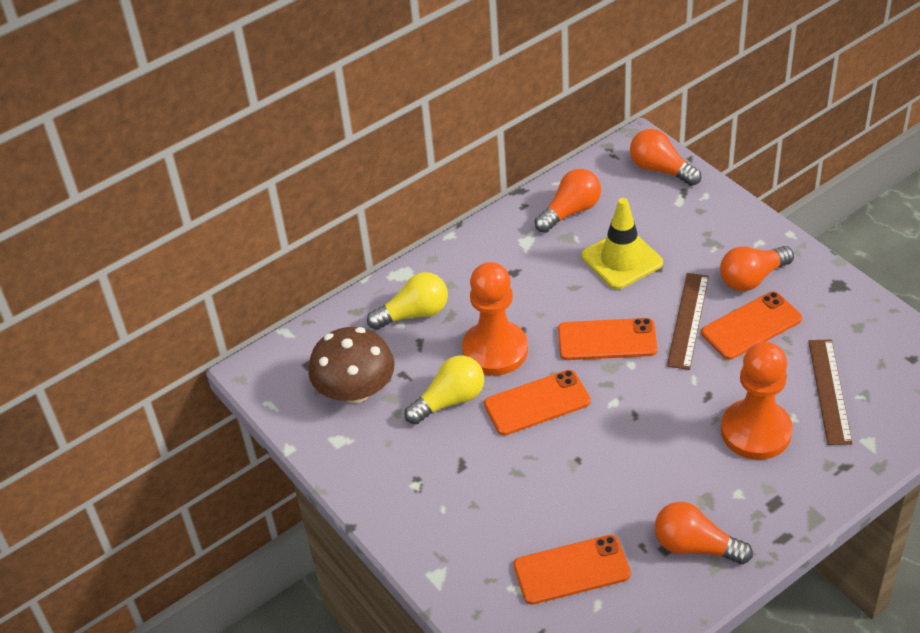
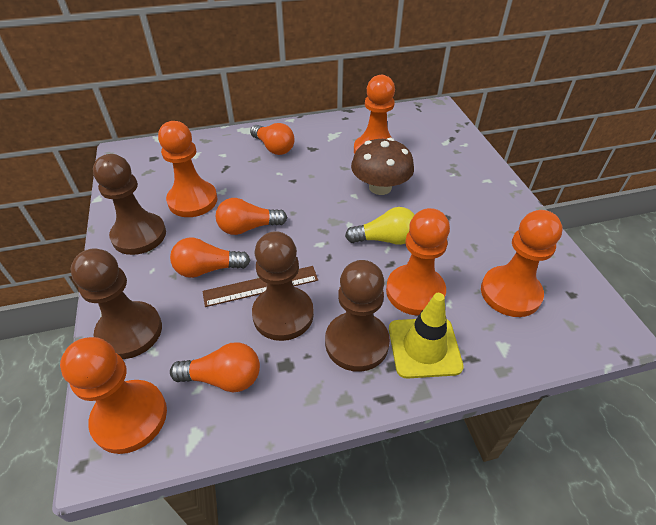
brown pawn: 0 -> 4
brown ruler: 2 -> 1
orange pawn: 2 -> 5
orange phone: 4 -> 0
yellow light bulb: 2 -> 1

